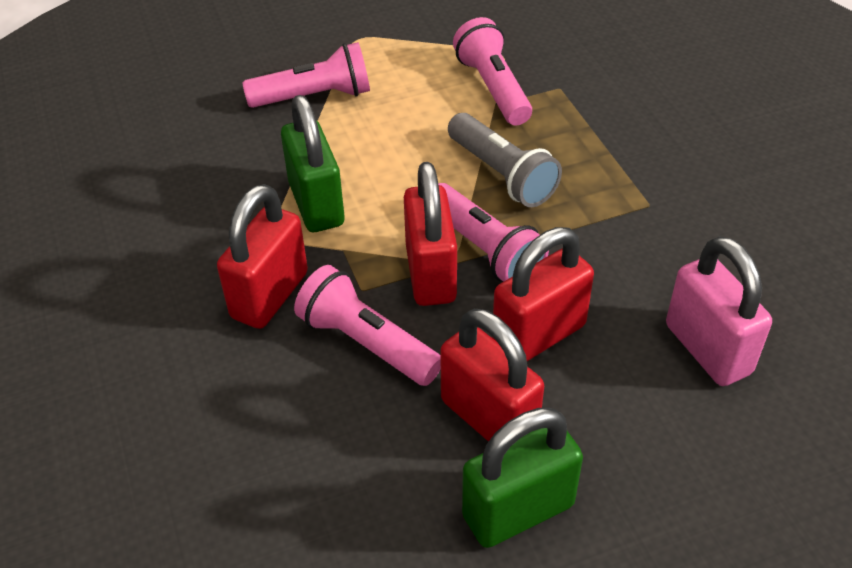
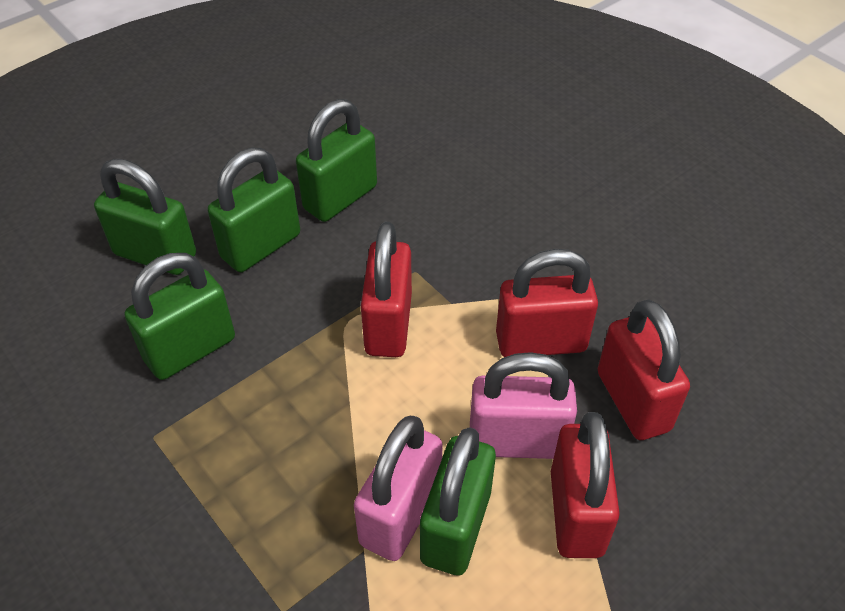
green padlock: 2 -> 5
grey flashlight: 1 -> 0
pink flashlight: 4 -> 0
pink padlock: 1 -> 2

